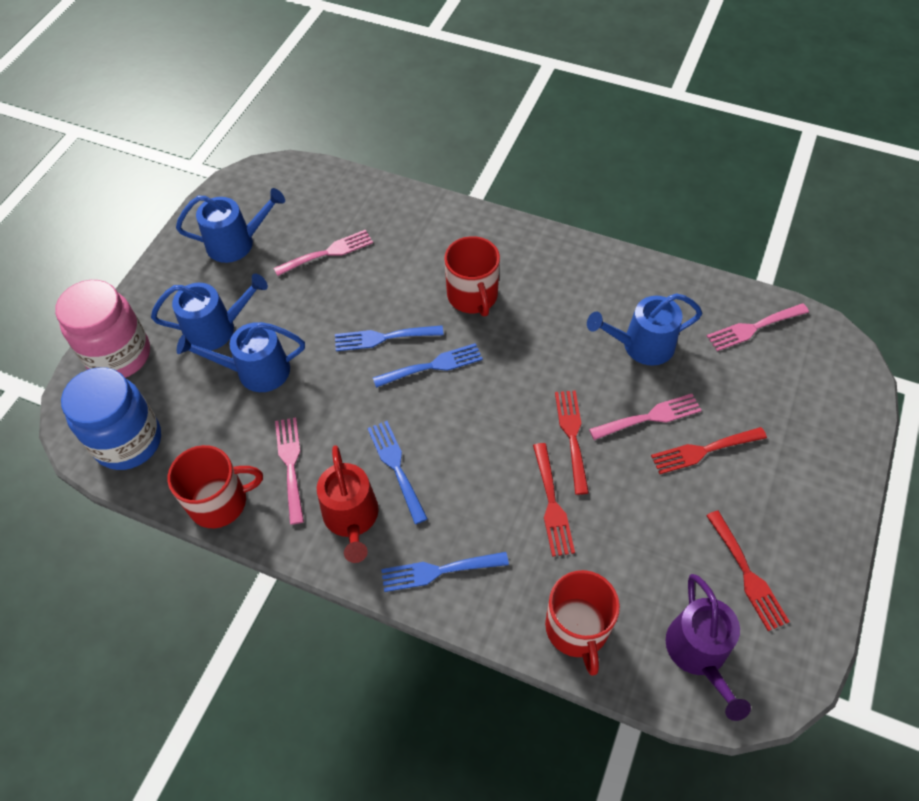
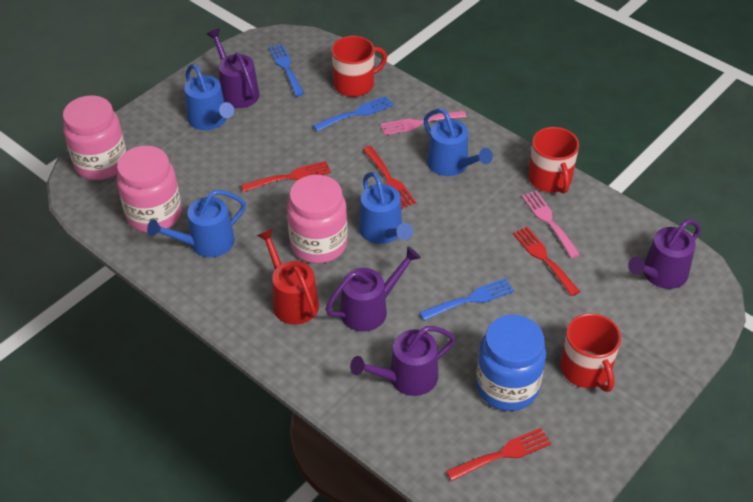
blue fork: 4 -> 3
pink fork: 4 -> 2
pink jar: 1 -> 3
purple watering can: 1 -> 4

